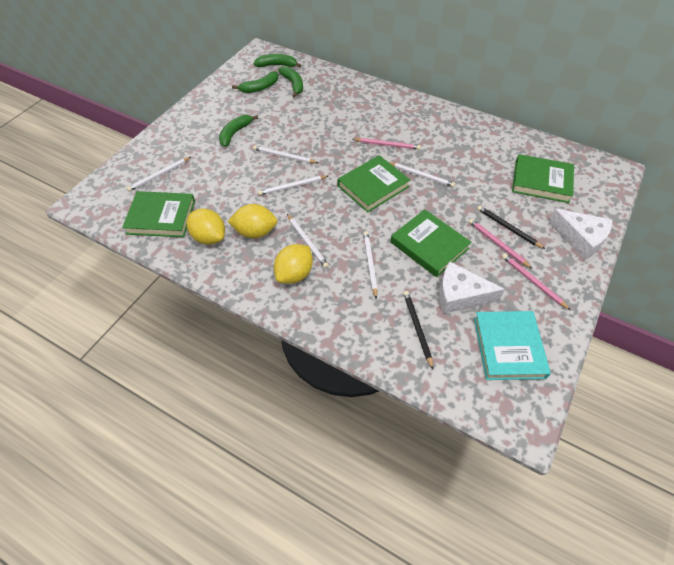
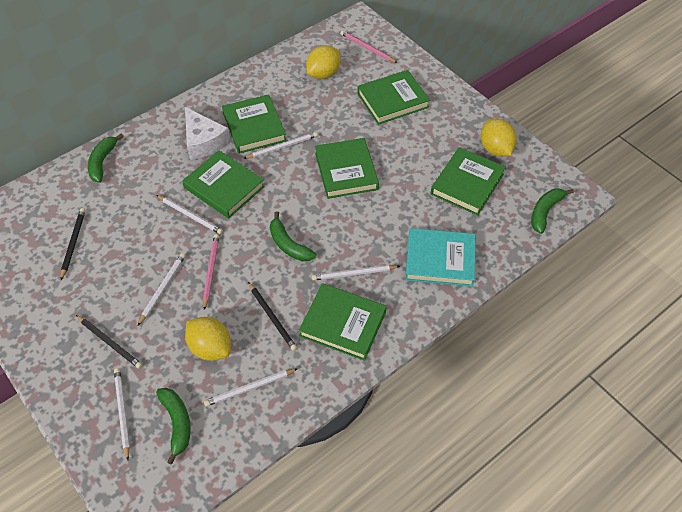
black pencil: 2 -> 3
green book: 4 -> 6
pink pencil: 3 -> 2
white cheese: 2 -> 1

